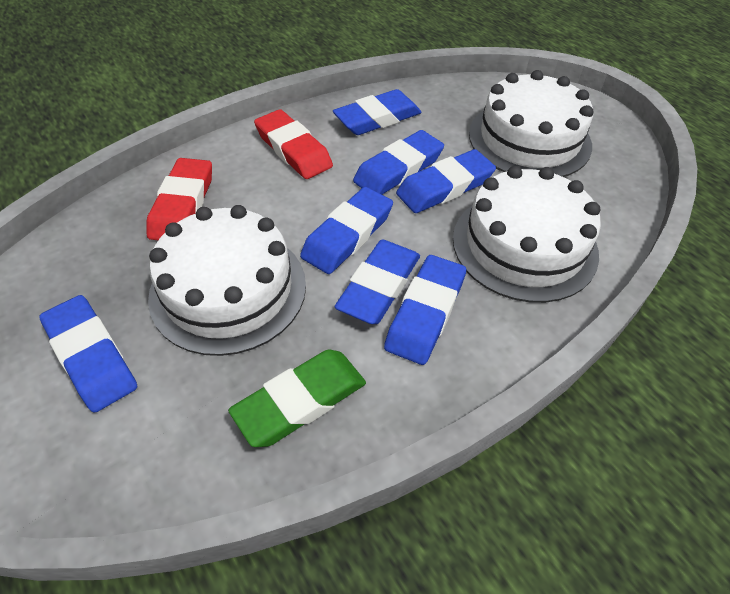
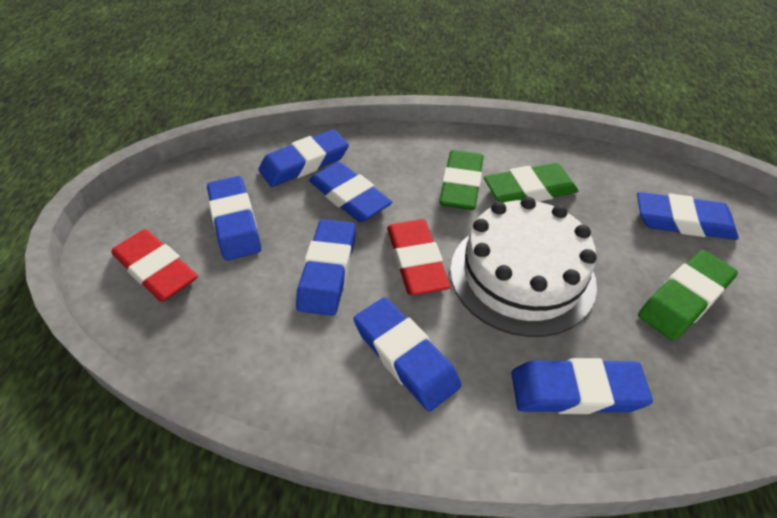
green eraser: 1 -> 3
white cake: 3 -> 1

